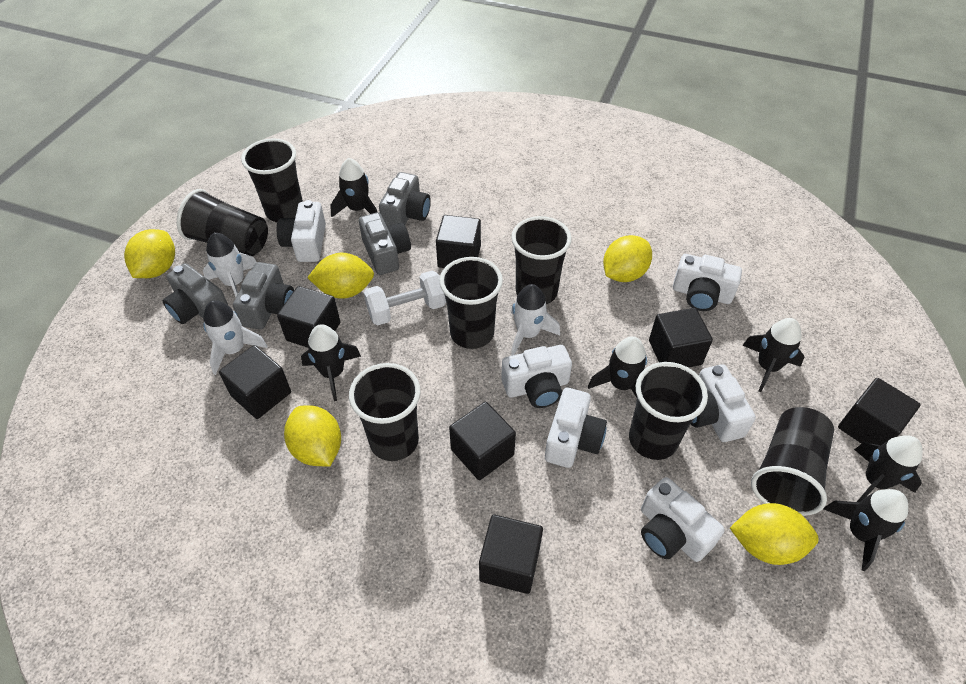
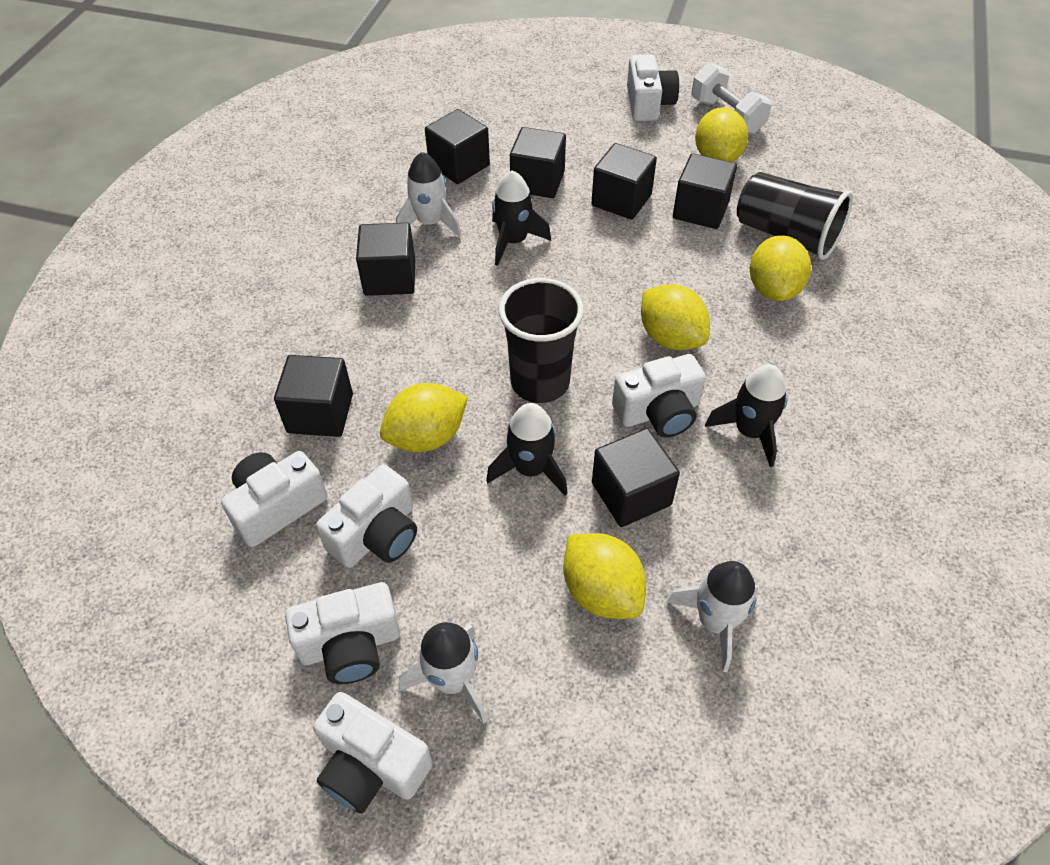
black cup: 7 -> 2
black rocket: 6 -> 3
grey camera: 4 -> 0

